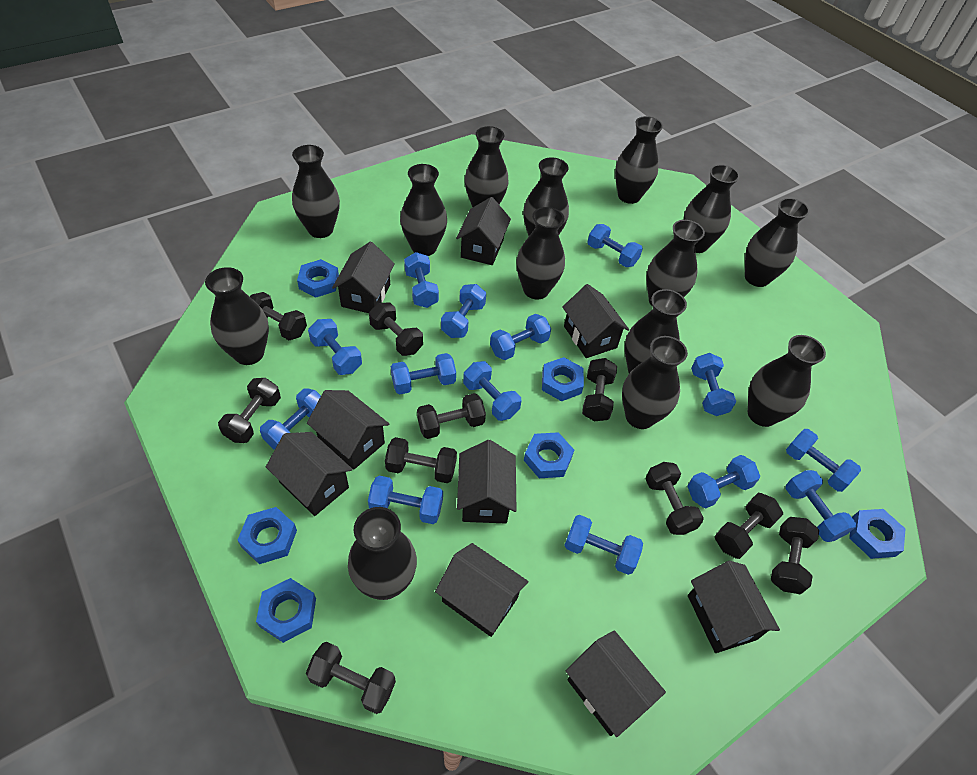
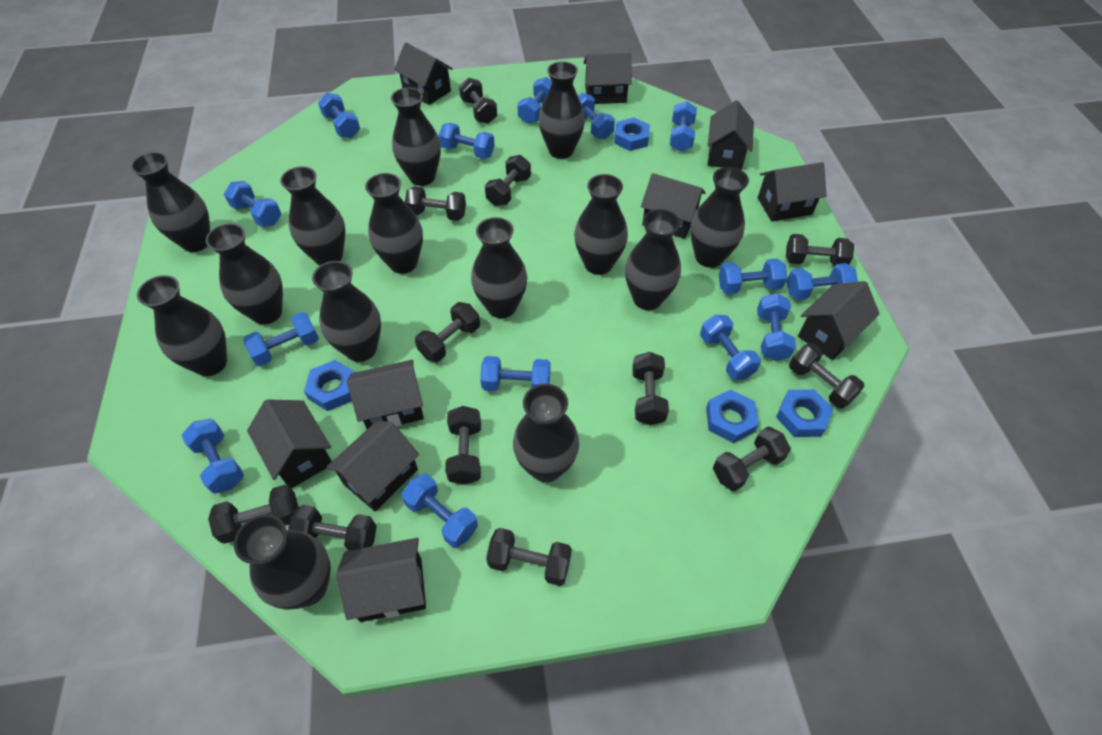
black dumbbell: 10 -> 12
black house: 9 -> 10
blue nut: 6 -> 4

